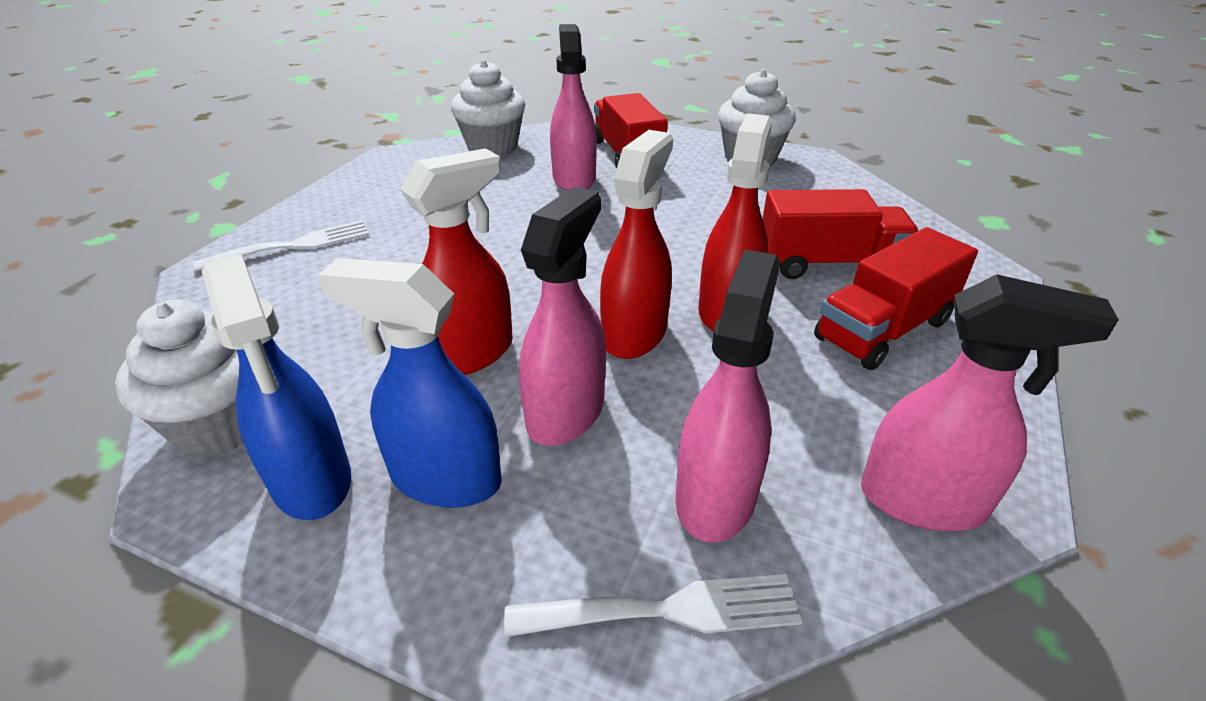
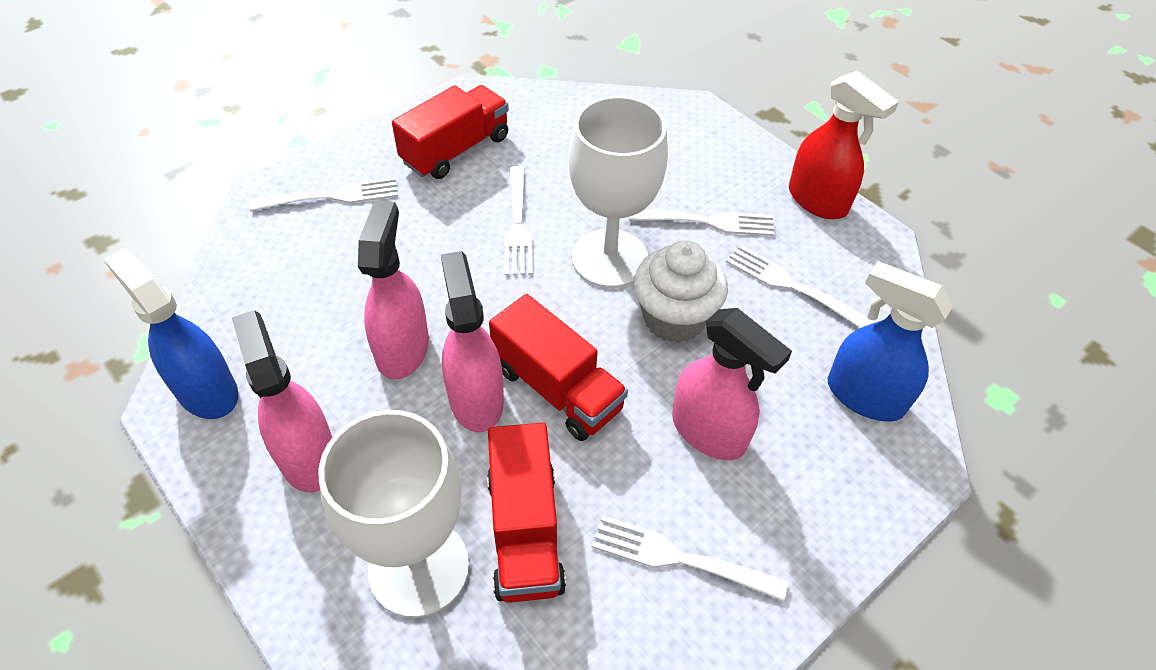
red spray bottle: 3 -> 1
white cupcake: 3 -> 1
white fork: 2 -> 5
white goblet: 0 -> 2

